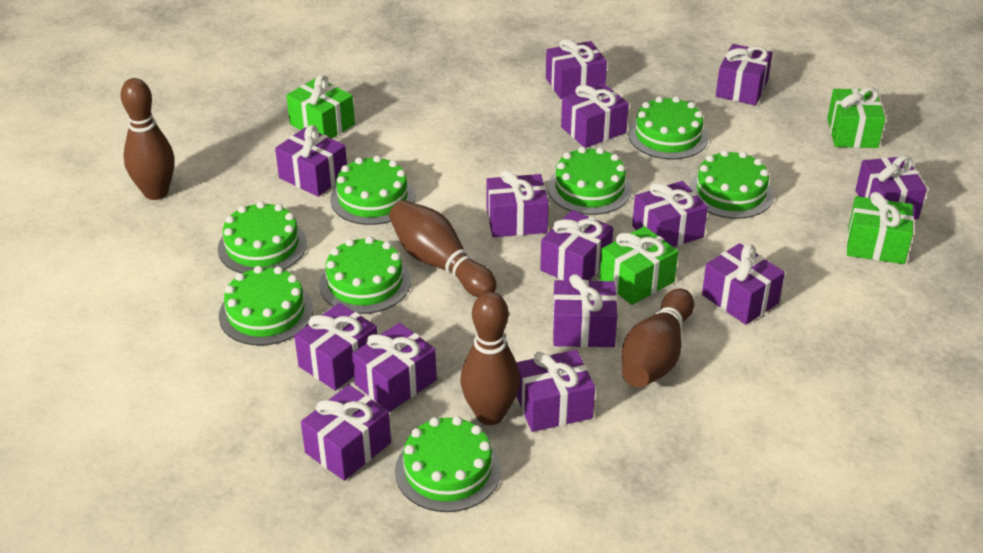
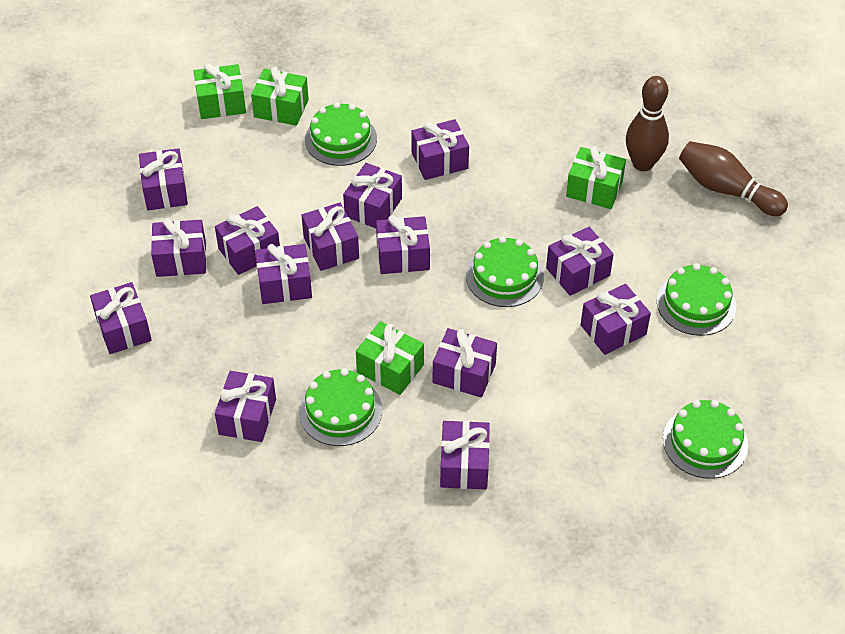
brown bowling pin: 4 -> 2
green cake: 8 -> 5

